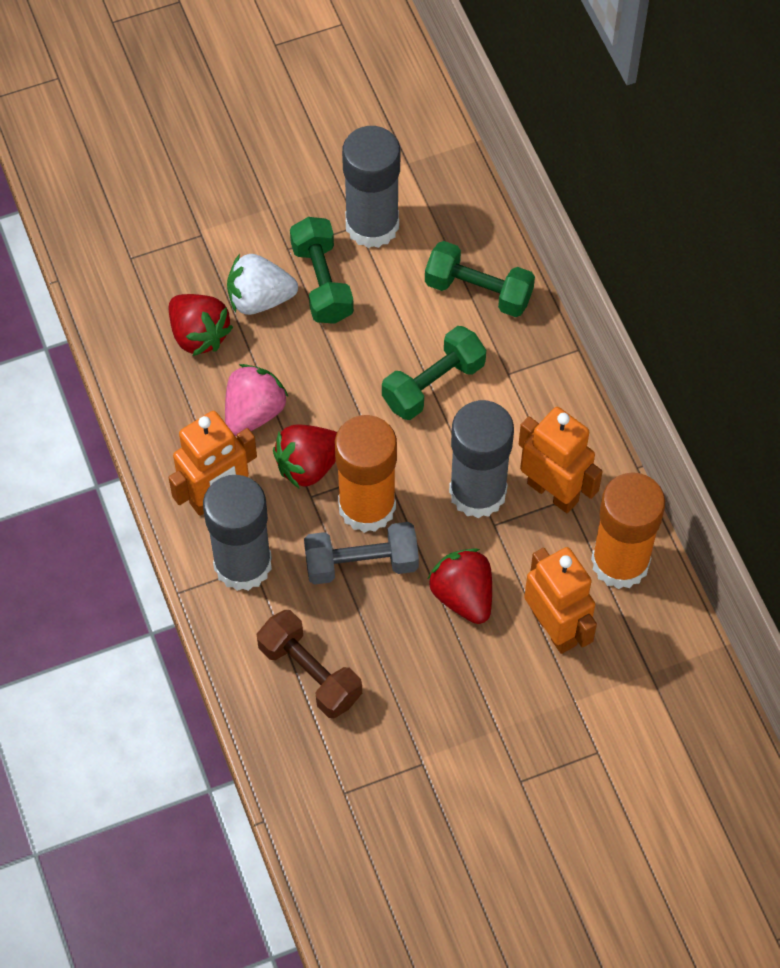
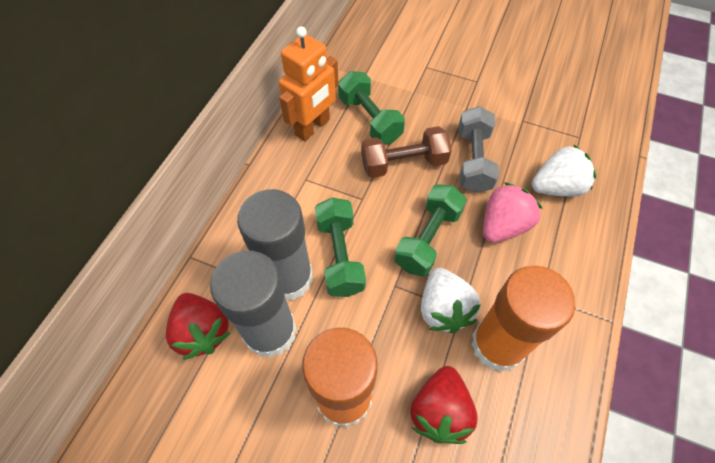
grey glue stick: 3 -> 2
orange robot: 3 -> 1
red strawberry: 3 -> 2
white strawberry: 1 -> 2

